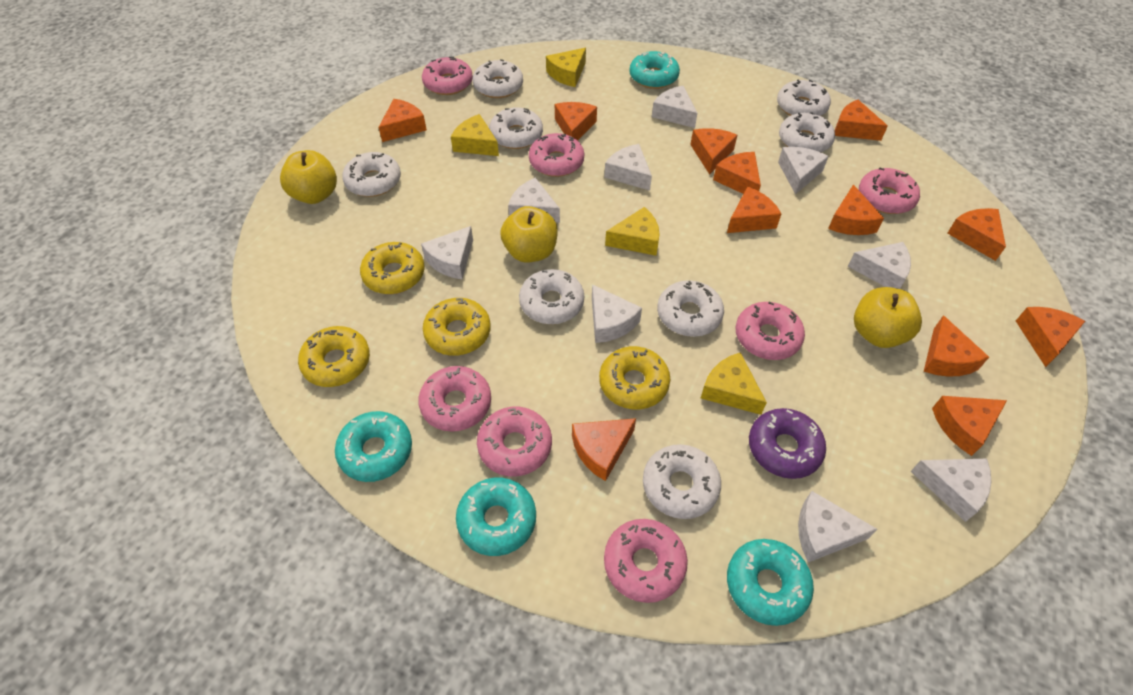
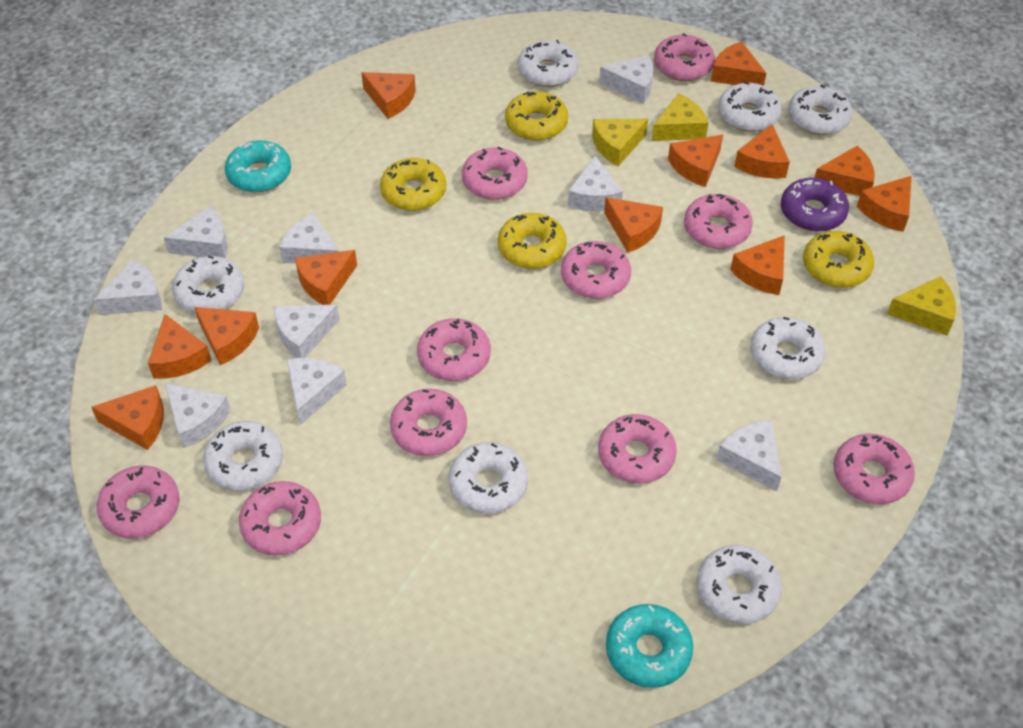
pink donut: 7 -> 10
turquoise donut: 4 -> 2
yellow apple: 3 -> 0
yellow cheese: 4 -> 3

